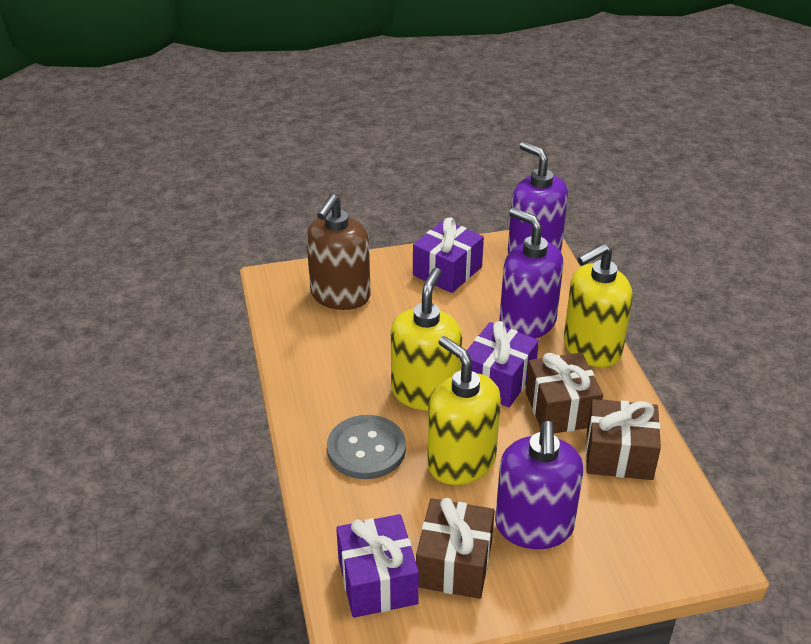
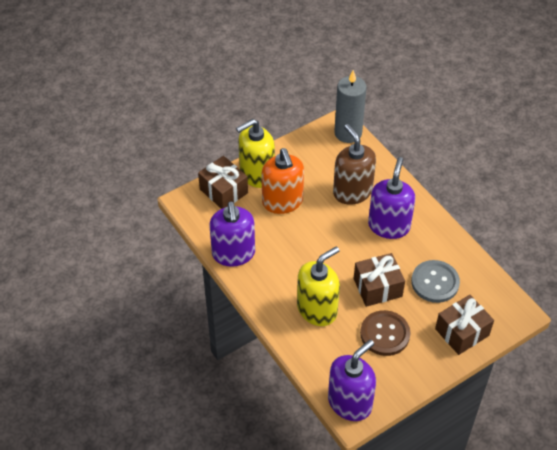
brown button: 0 -> 1
grey candle: 0 -> 1
orange soap dispenser: 0 -> 1
purple gift: 3 -> 0
yellow soap dispenser: 3 -> 2

